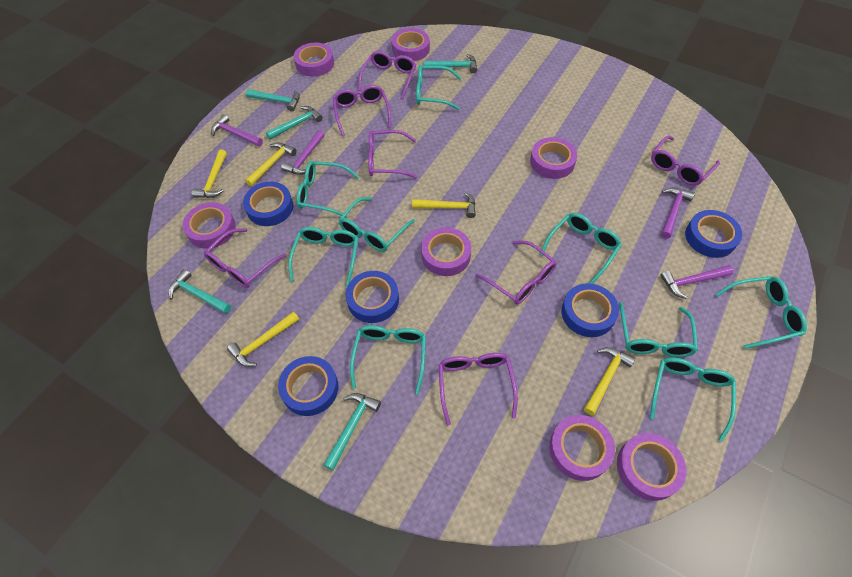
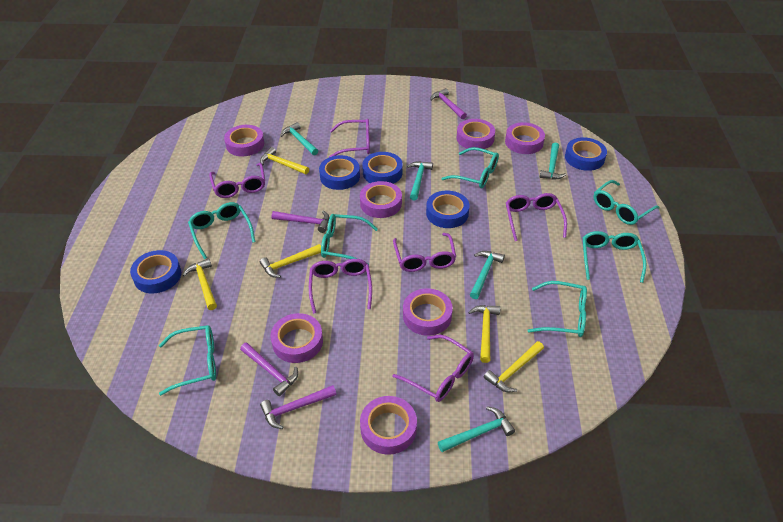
purple glasses: 7 -> 6
turquoise glasses: 9 -> 7

